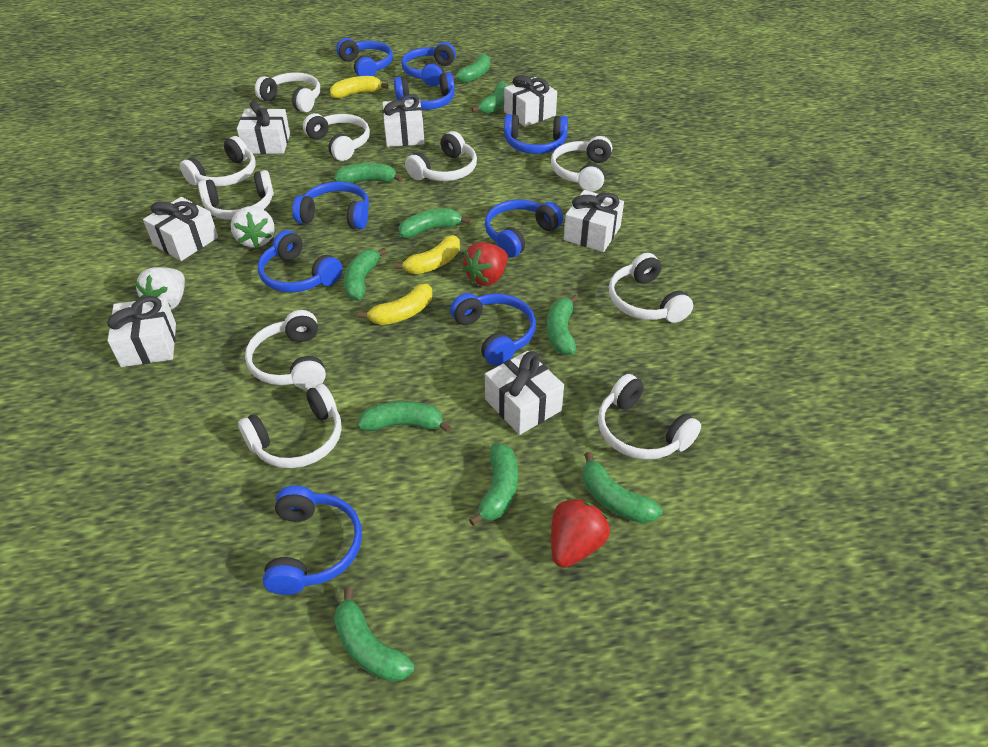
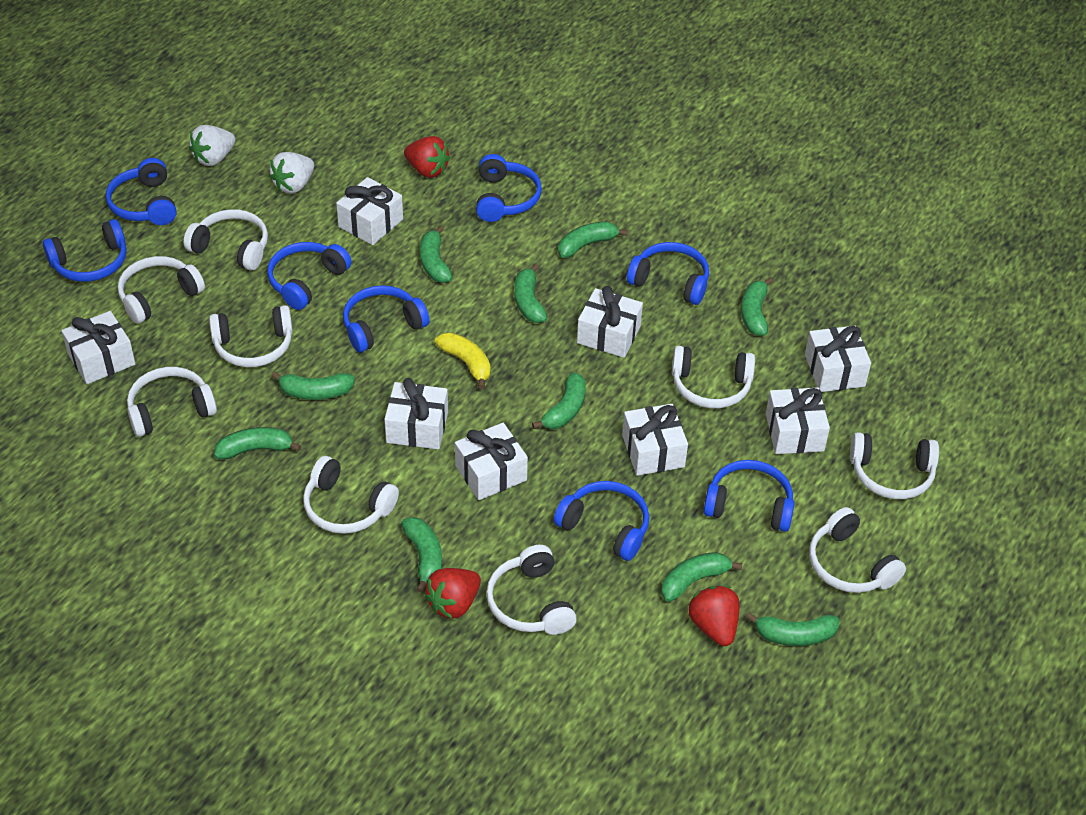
blue headphones: 9 -> 8
red strawberry: 2 -> 3
white gift: 7 -> 8
white headphones: 10 -> 9
yellow banana: 3 -> 1

